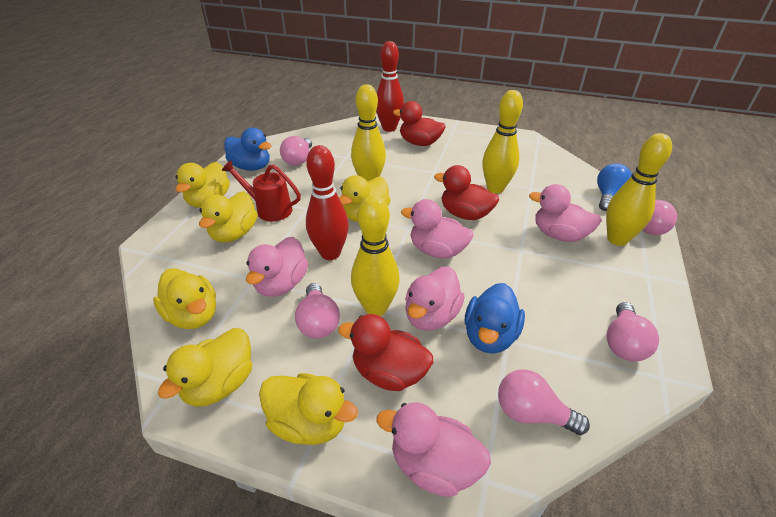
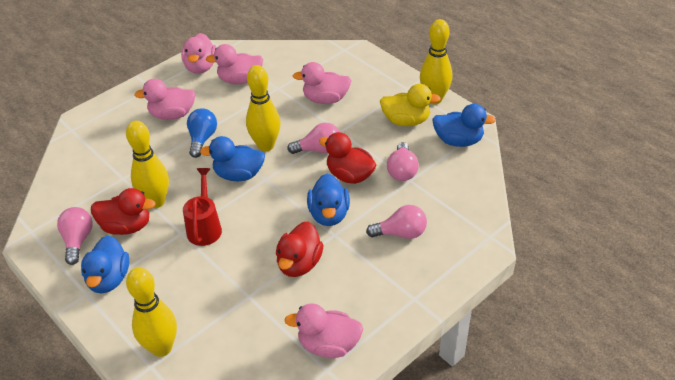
blue duck: 2 -> 4
pink light bulb: 5 -> 4
red bowling pin: 2 -> 0
yellow duck: 6 -> 1

